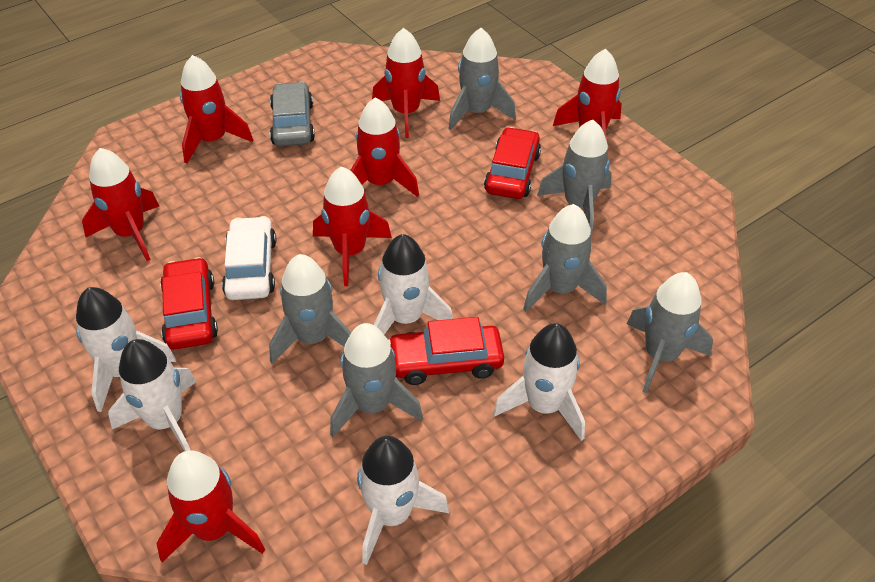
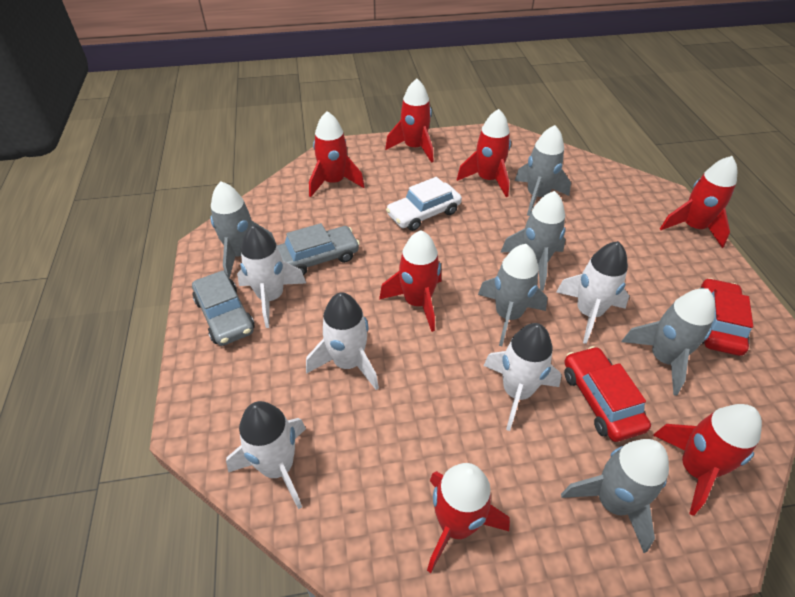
grey car: 1 -> 2
red car: 3 -> 2

